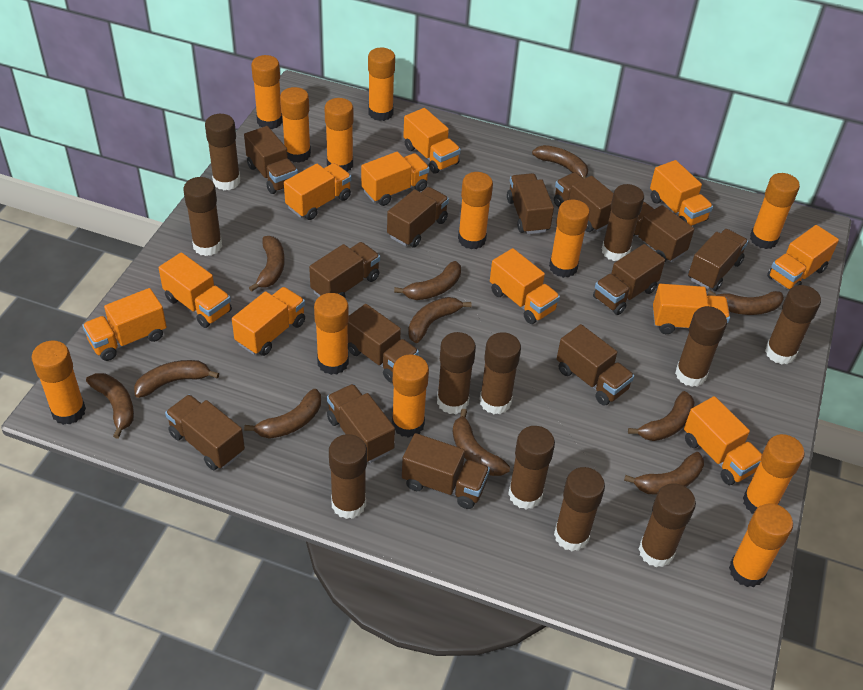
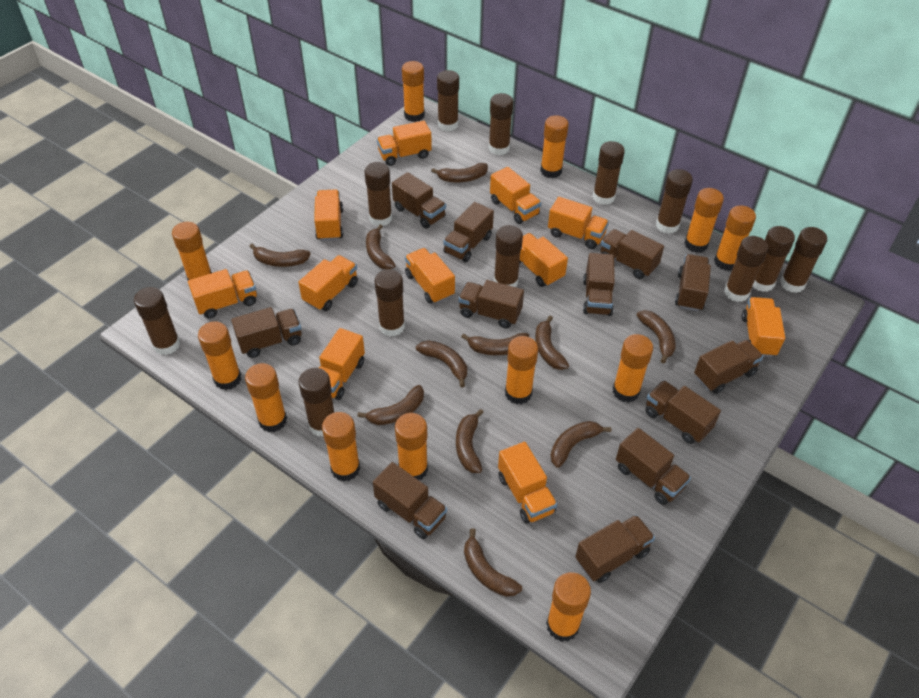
brown glue stick: 11 -> 12
brown truck: 13 -> 12

